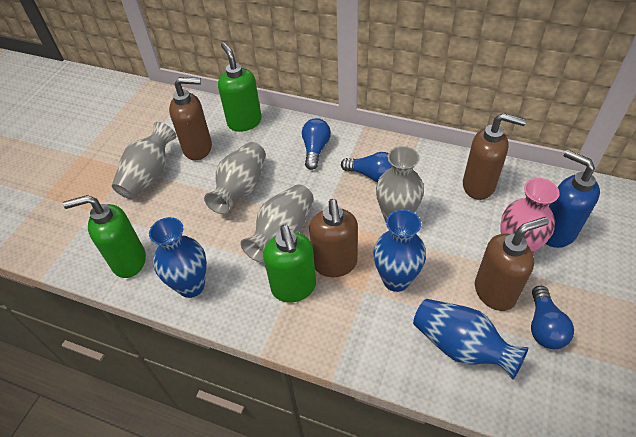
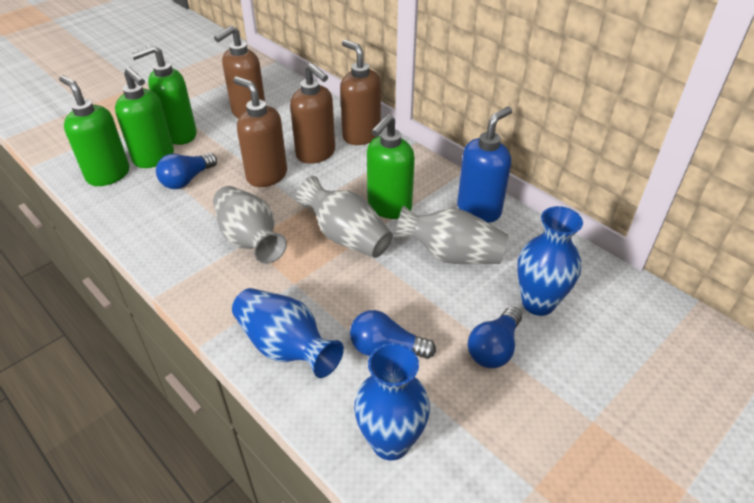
green soap dispenser: 3 -> 4
grey vase: 4 -> 3
pink vase: 1 -> 0

